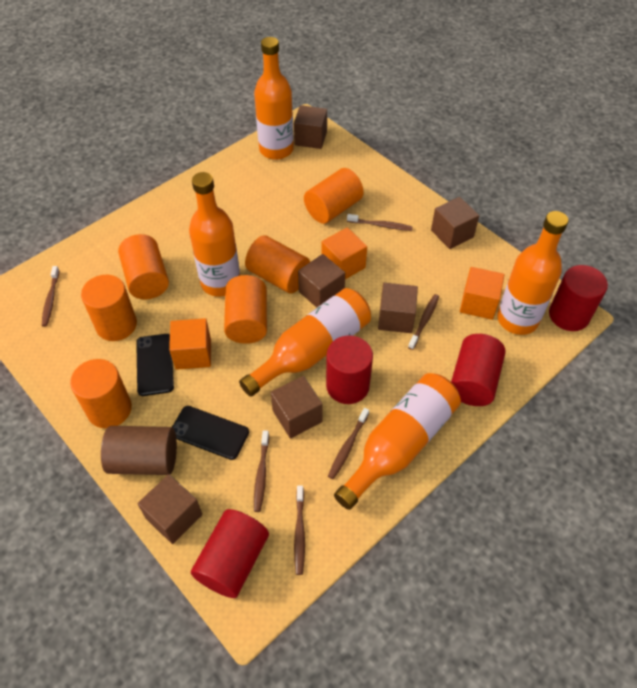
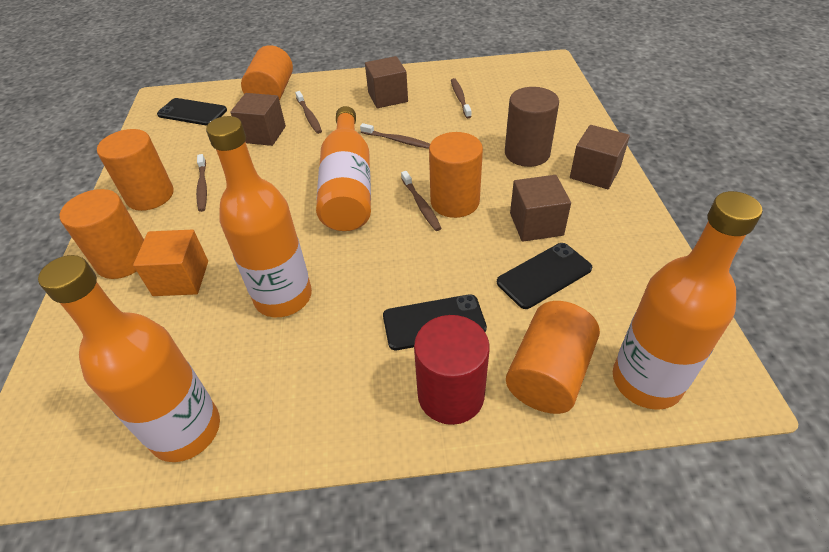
black phone: 2 -> 3
brown cube: 6 -> 4
brown toothbrush: 6 -> 5
orange bottle: 5 -> 4
orange cube: 3 -> 1
orange cylinder: 6 -> 5
red cylinder: 4 -> 1

